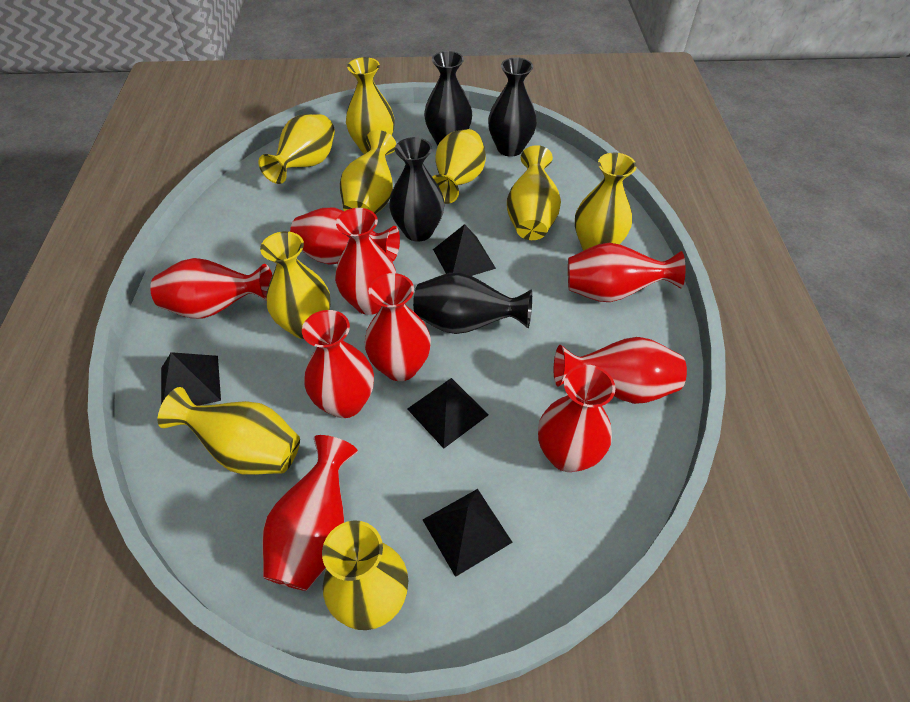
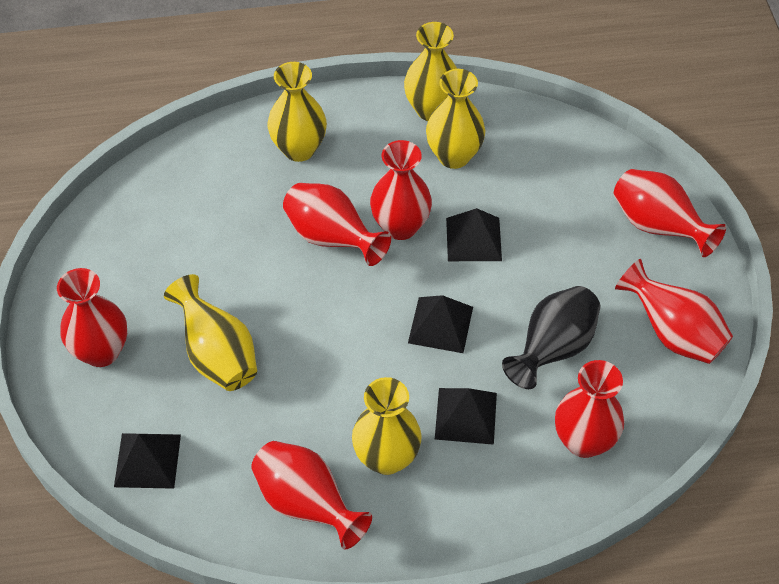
black vase: 4 -> 1
red vase: 9 -> 7
yellow vase: 9 -> 5

